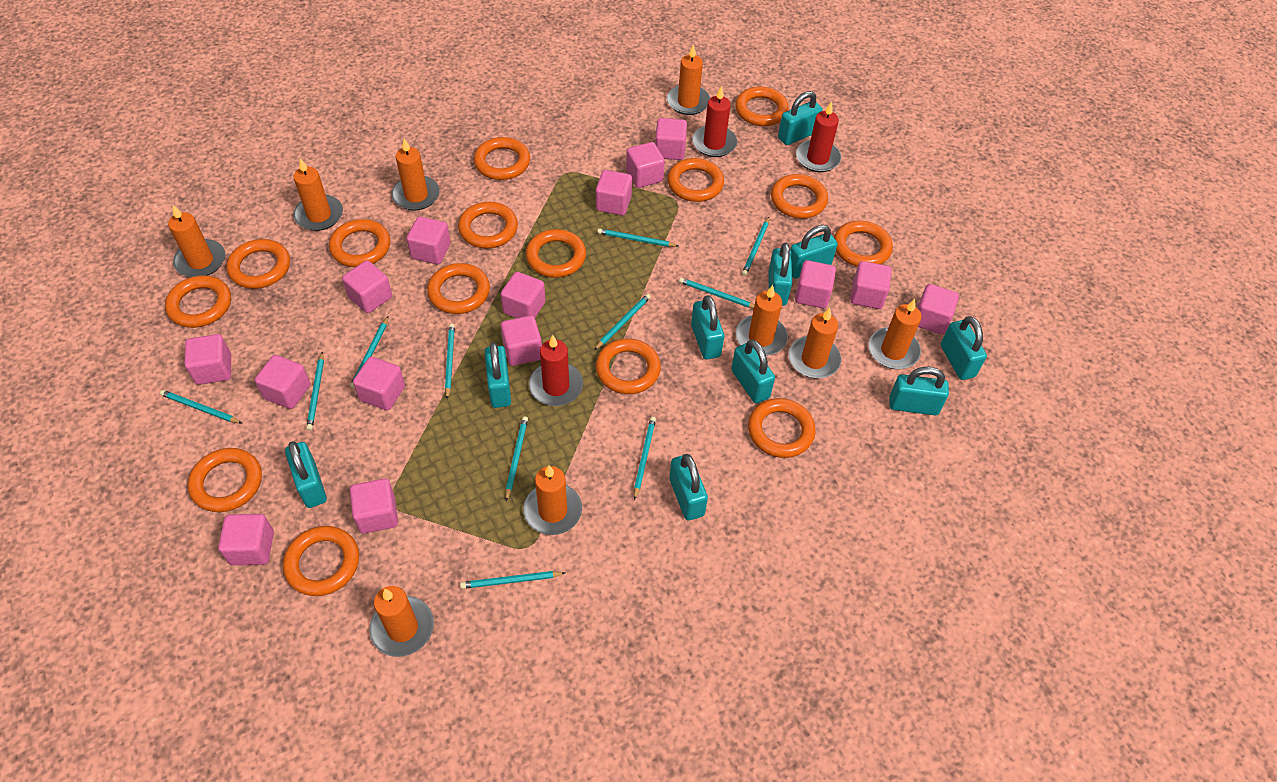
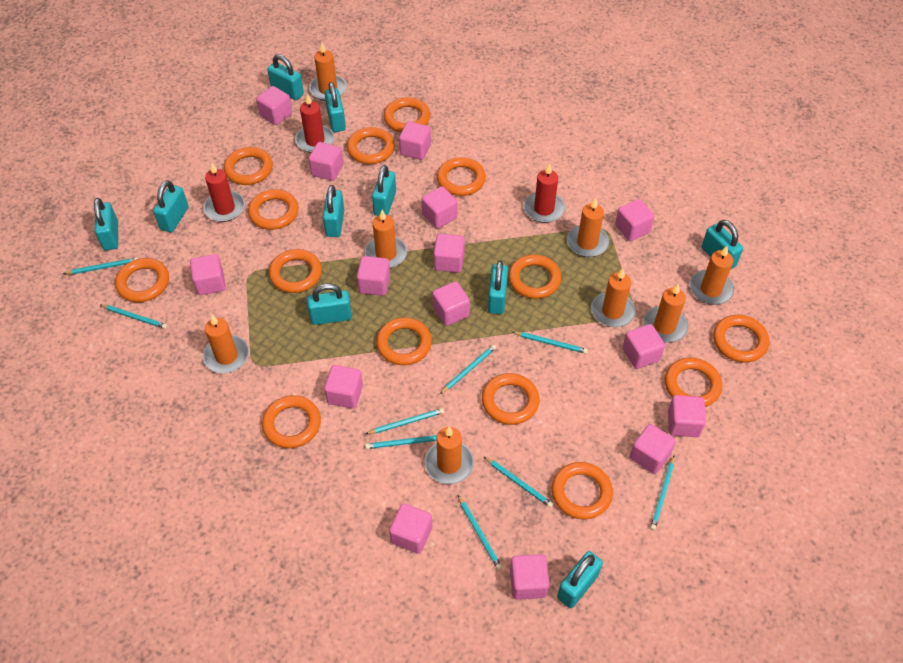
orange candle: 9 -> 8
orange ring: 15 -> 14
turquoise pencil: 11 -> 9

